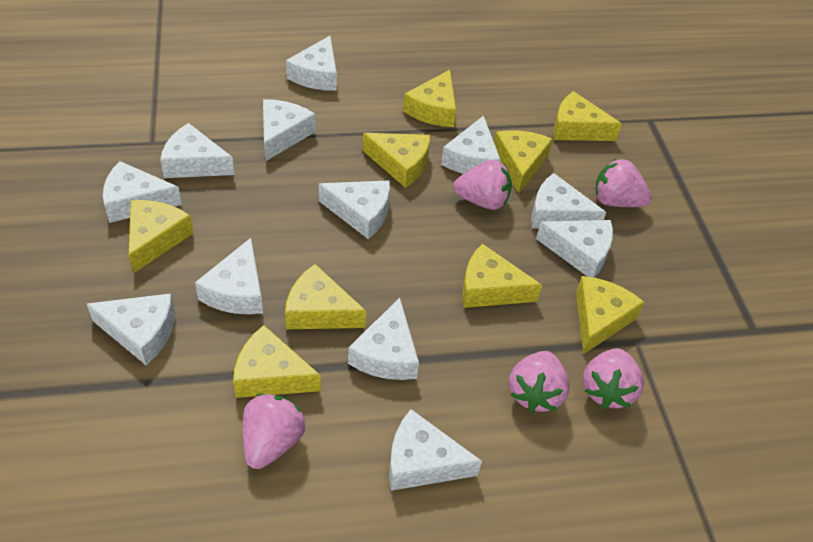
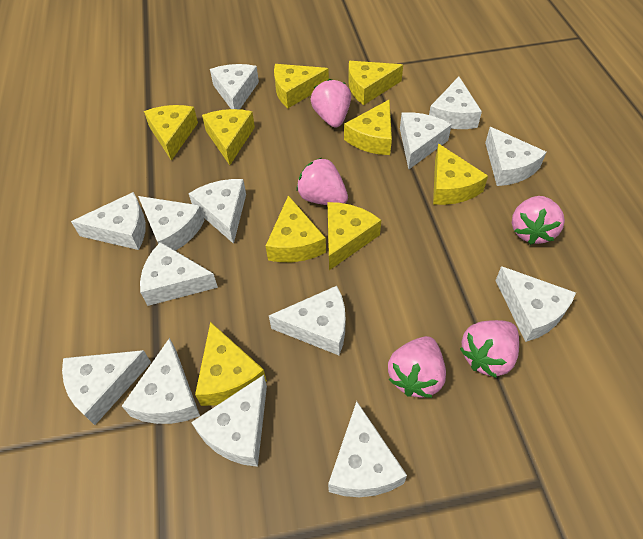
white cheese: 12 -> 14

